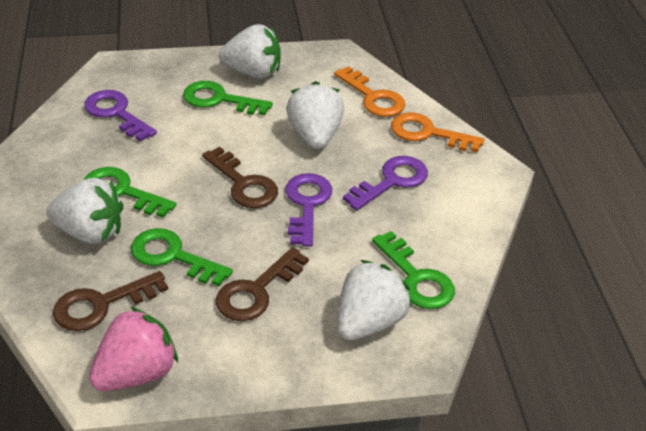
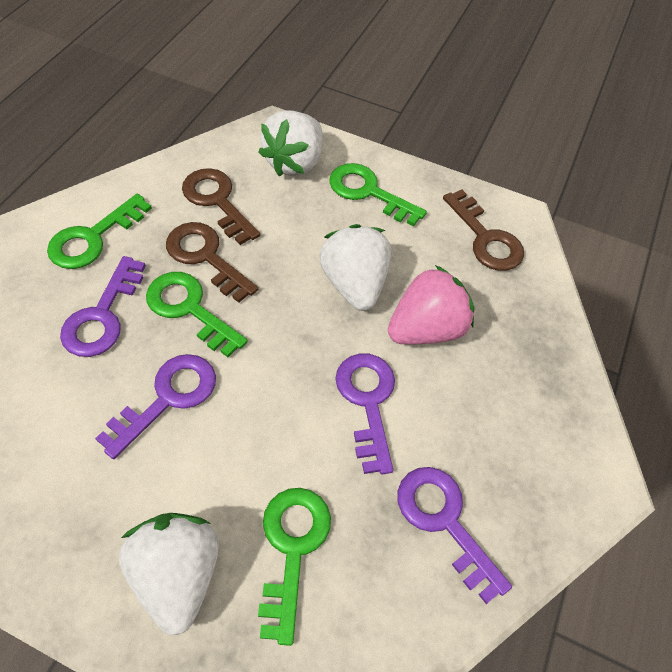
orange key: 2 -> 0
purple key: 3 -> 4
white strawberry: 4 -> 3

